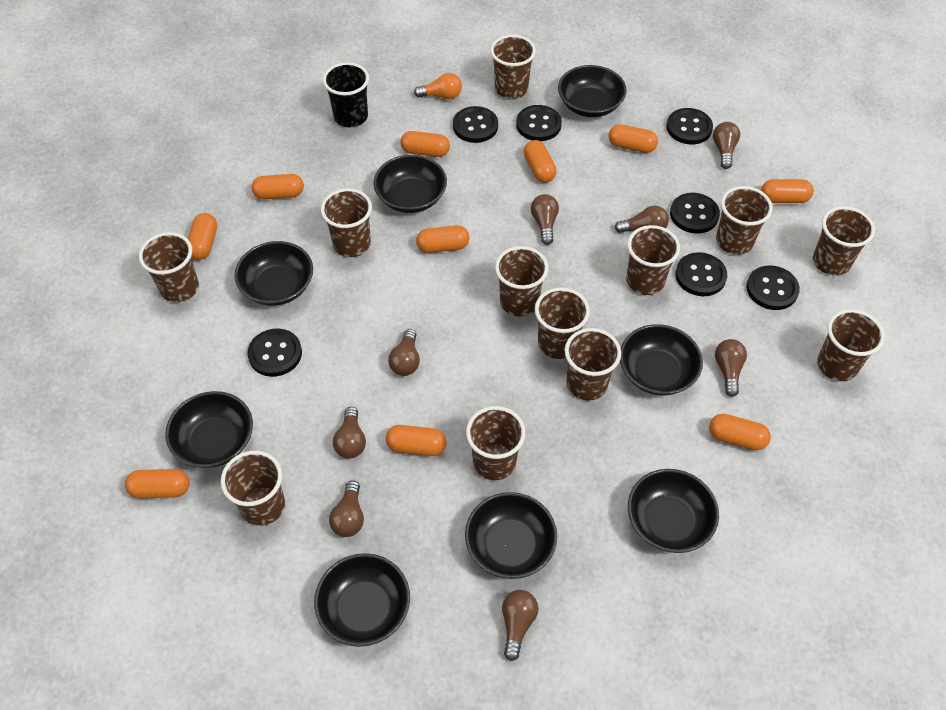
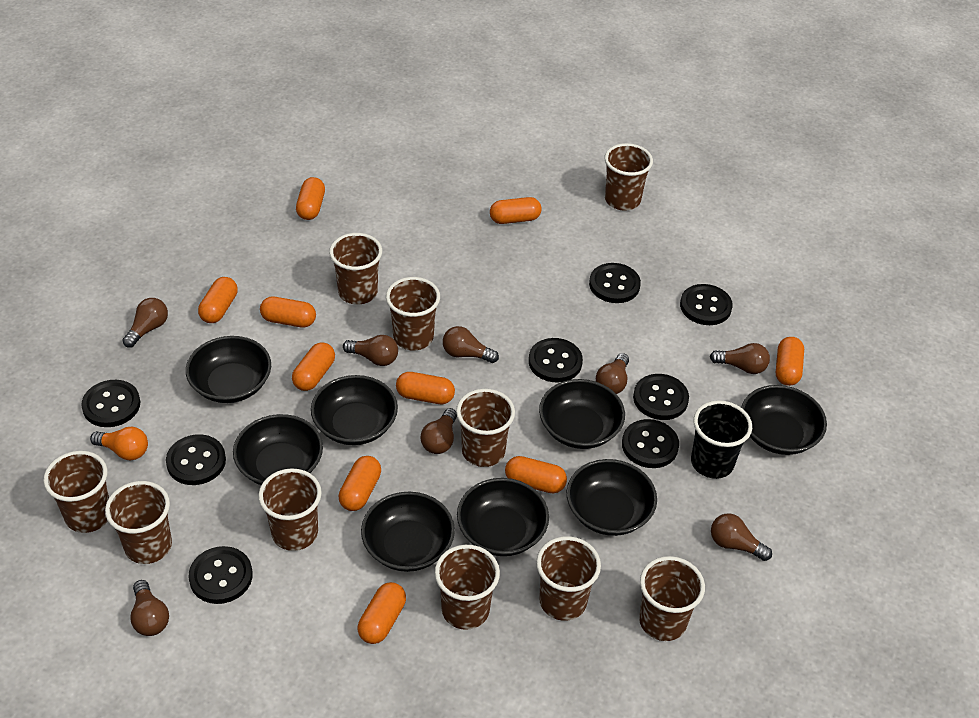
black button: 7 -> 8
brown cup: 12 -> 10

